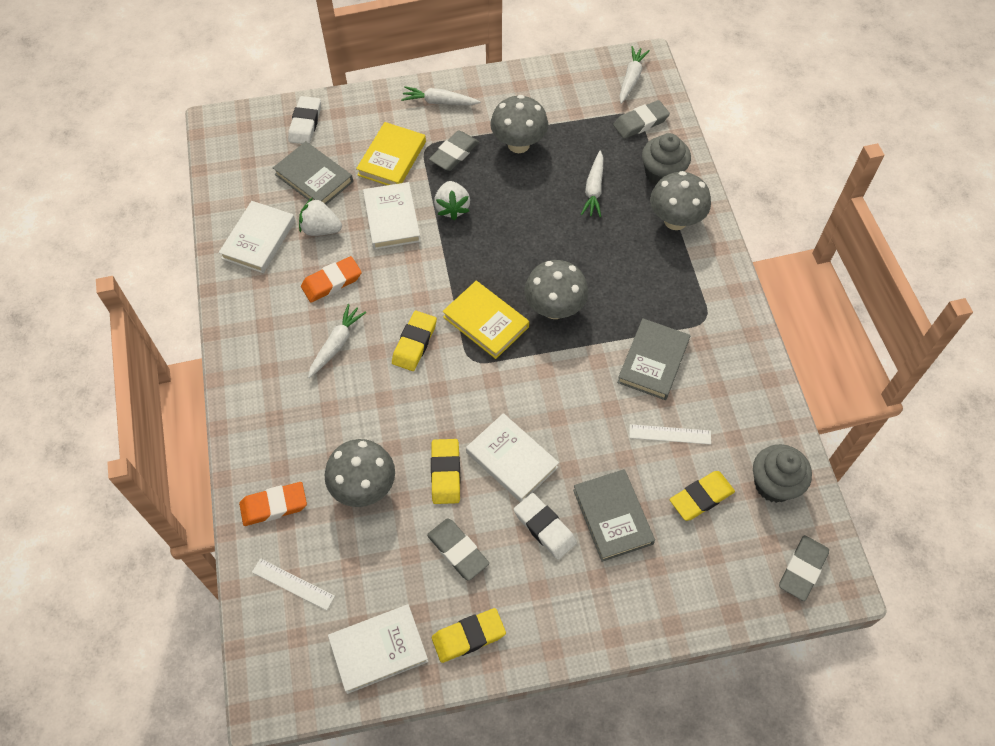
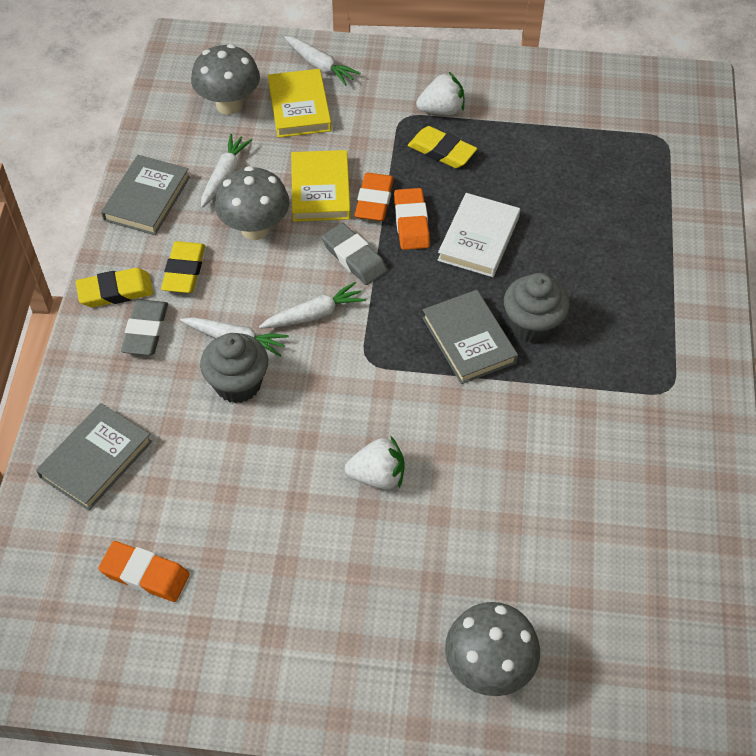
grey eraser: 4 -> 2
grey mushroom: 4 -> 3
orange eraser: 2 -> 3
white book: 4 -> 1
white eraser: 2 -> 0
white ruler: 2 -> 0
yellow eraser: 4 -> 3

